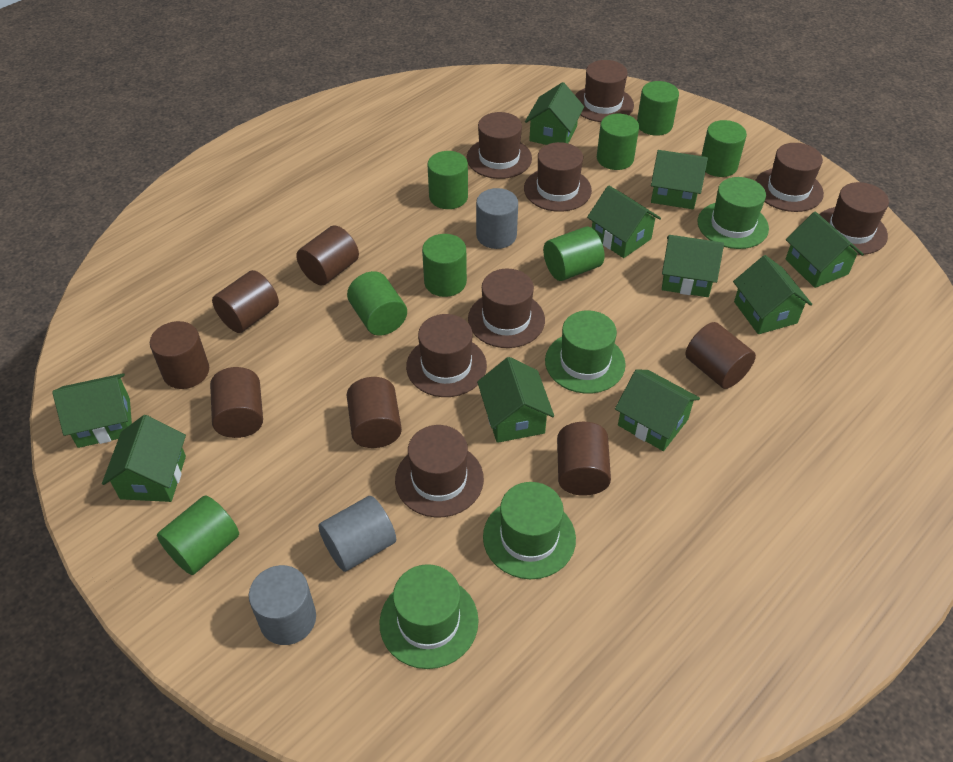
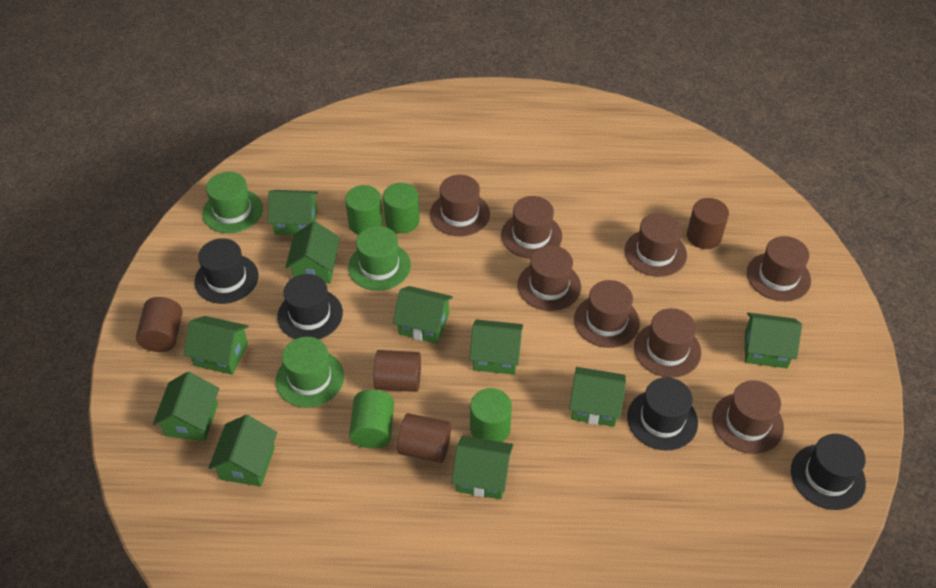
black hat: 0 -> 4
brown cylinder: 7 -> 4
green cylinder: 8 -> 4
green hat: 4 -> 3
grey cylinder: 3 -> 0

